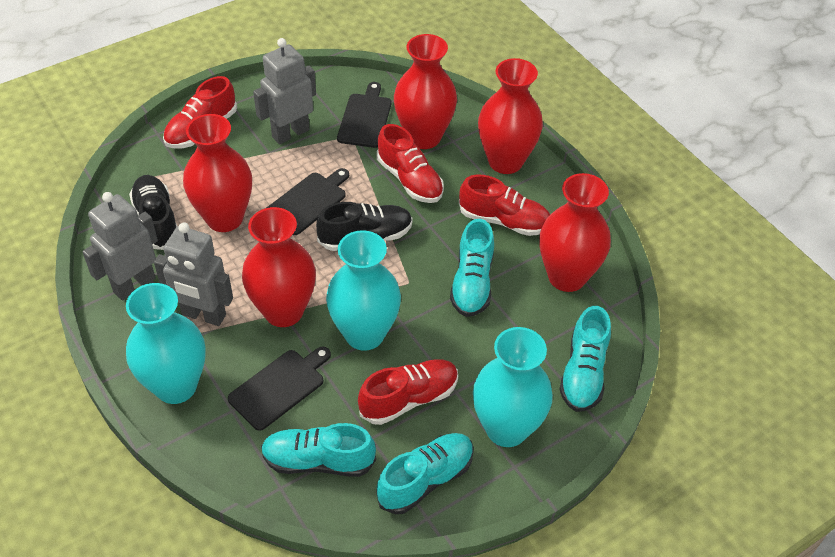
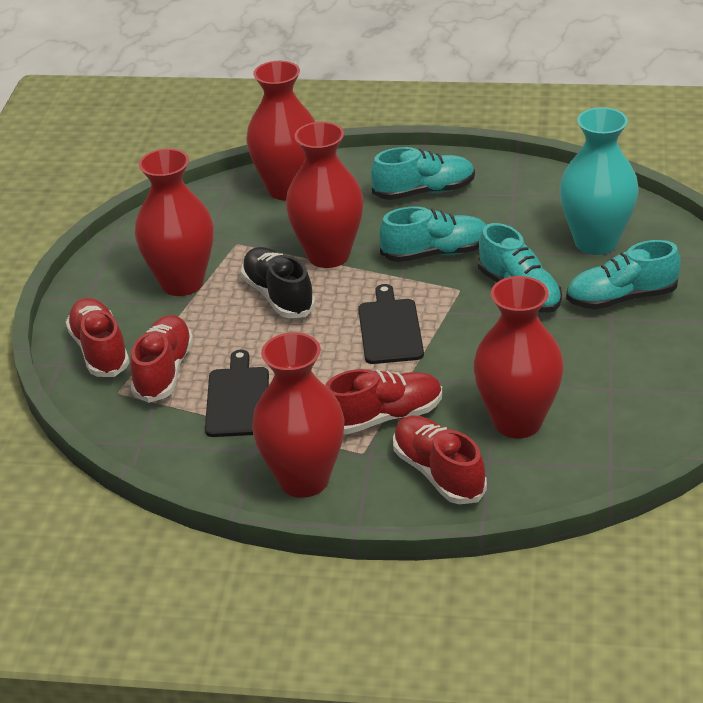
black cutting board: 3 -> 2
black shoe: 2 -> 1
grey robot: 3 -> 0
turquoise vase: 3 -> 1

